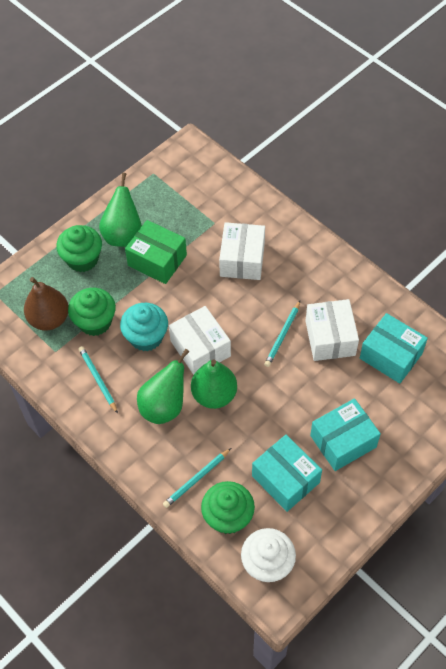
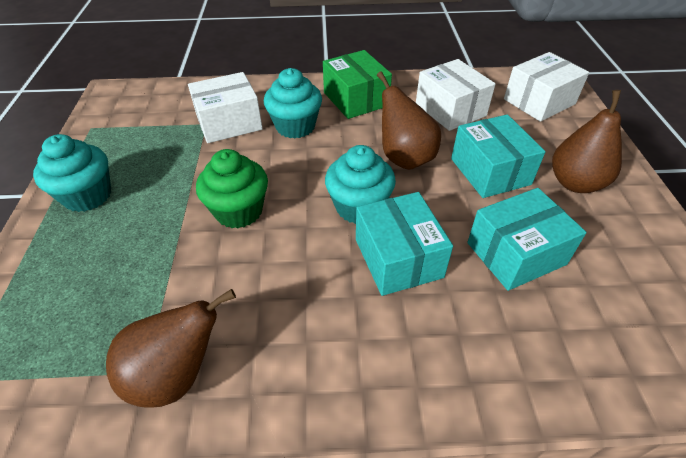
brown pear: 1 -> 3
green cupcake: 3 -> 1
green pear: 3 -> 0
turquoise cupcake: 1 -> 3
turquoise pencil: 3 -> 0
white cupcake: 1 -> 0

